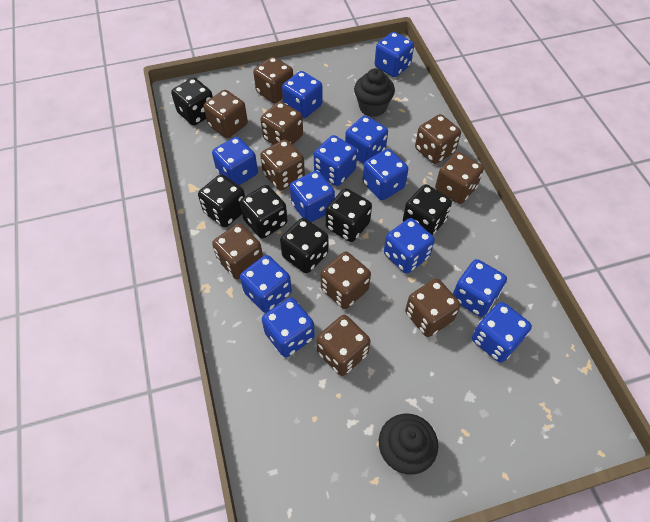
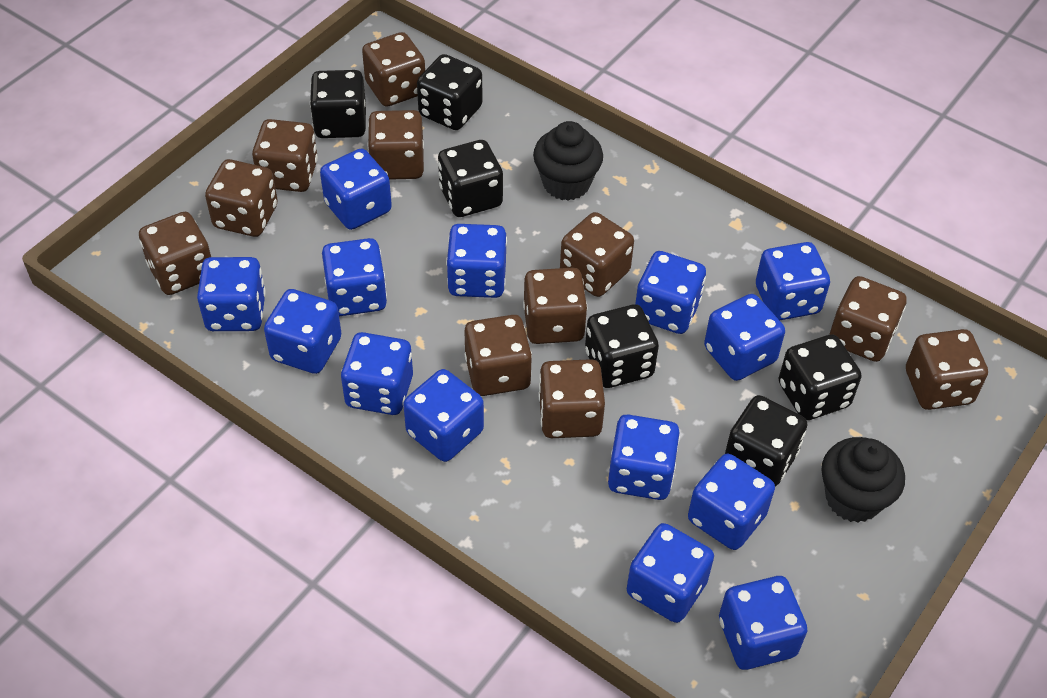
blue dice: 12 -> 14
brown dice: 10 -> 11

